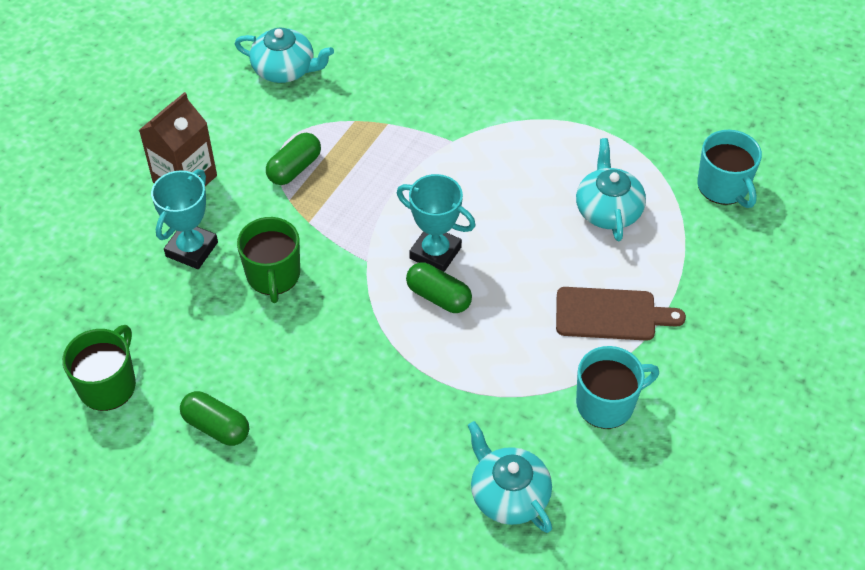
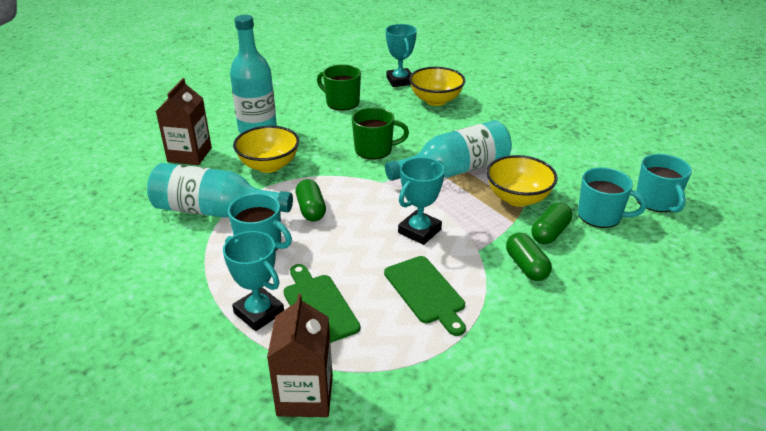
brown carton: 1 -> 2
brown cutting board: 1 -> 0
green cutting board: 0 -> 2
turquoise bottle: 0 -> 3
turquoise mug: 2 -> 3
turquoise teapot: 3 -> 0
turquoise trophy: 2 -> 3
yellow bowl: 0 -> 3

